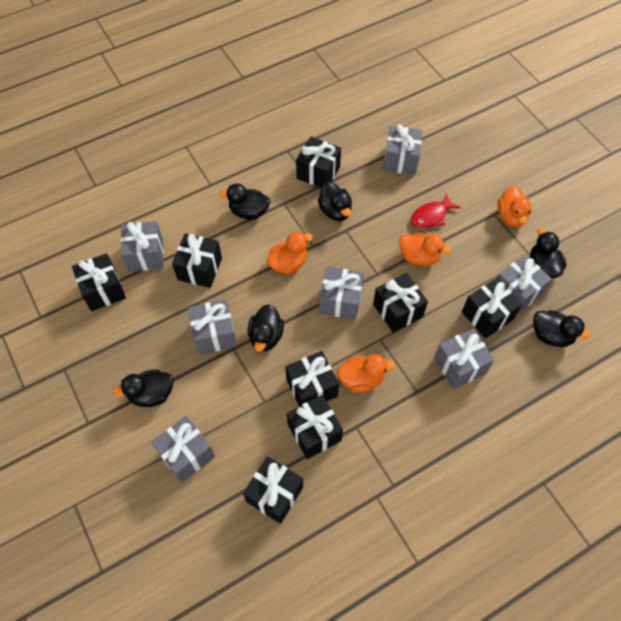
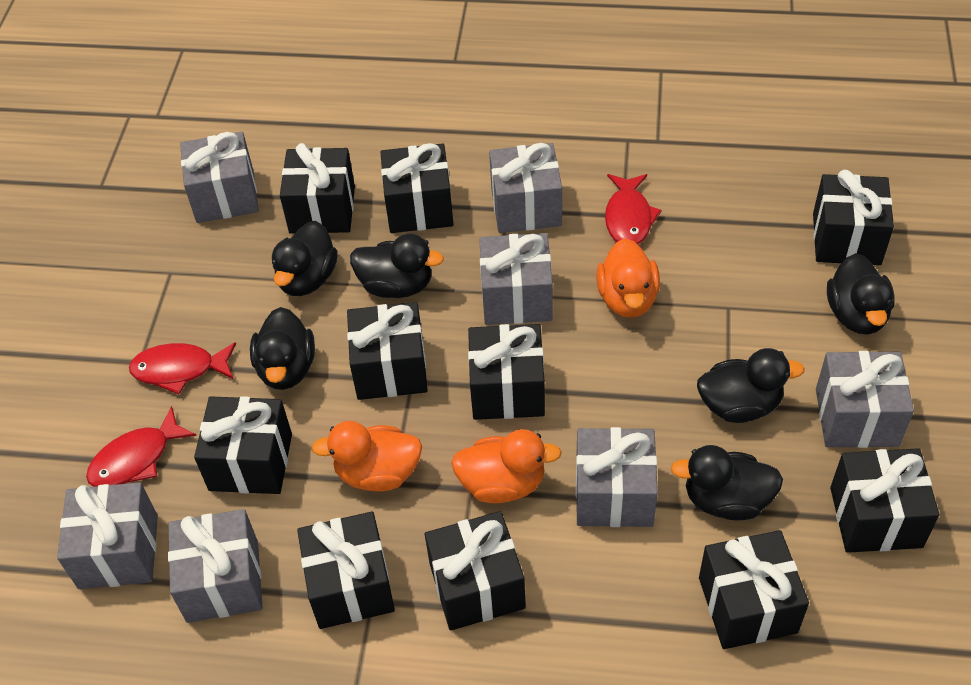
black gift: 8 -> 10
orange duck: 4 -> 3
red fish: 1 -> 3

